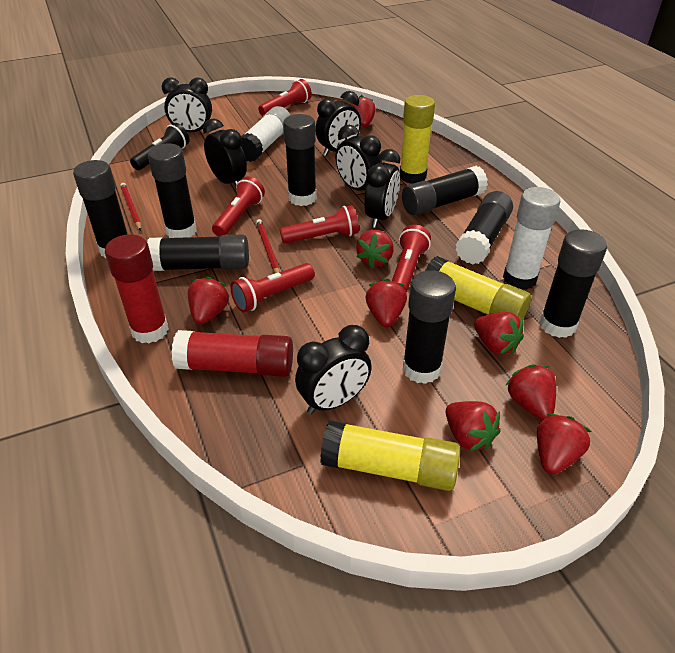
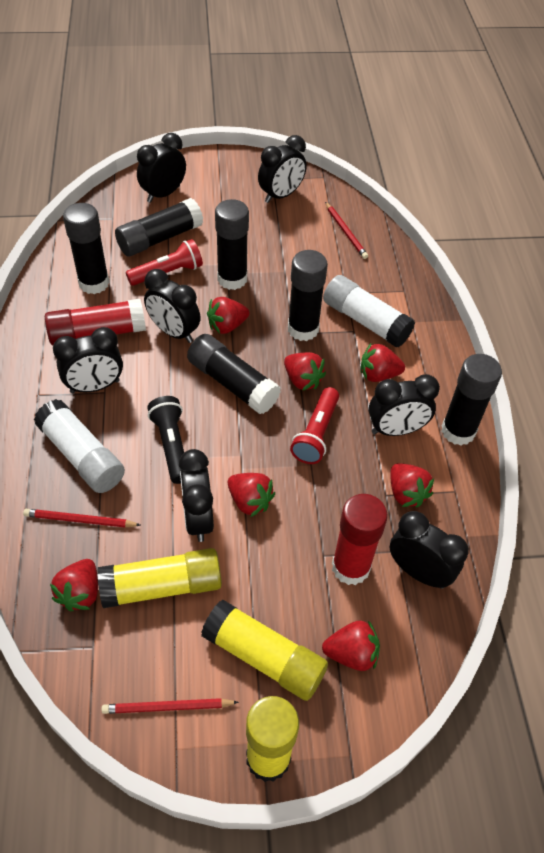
black clock: 6 -> 7
black glue stick: 8 -> 6
red flashlight: 5 -> 2
red pencil: 2 -> 3
red strawberry: 8 -> 7

